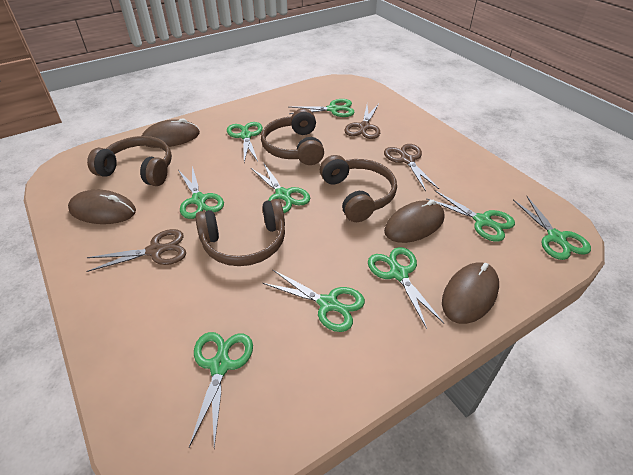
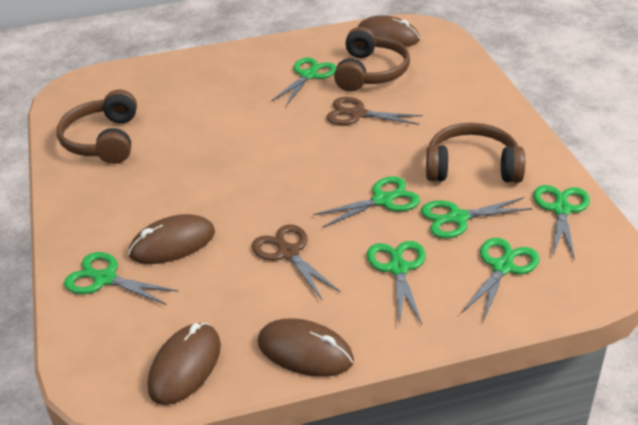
brown headphones: 4 -> 3
brown scissors: 3 -> 2
green scissors: 9 -> 7

